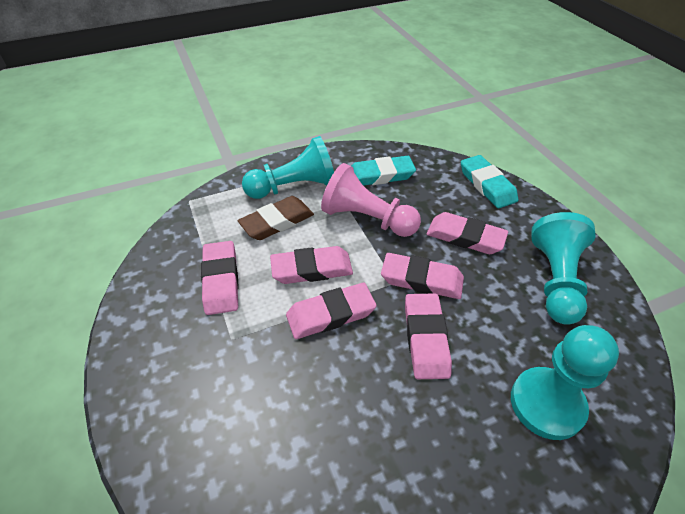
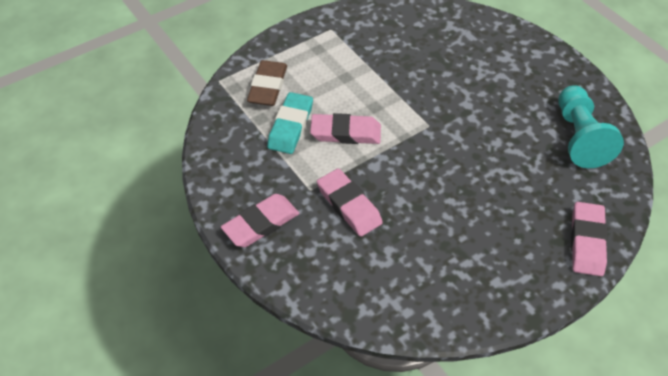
pink eraser: 6 -> 4
pink pawn: 1 -> 0
turquoise eraser: 2 -> 1
turquoise pawn: 3 -> 1

